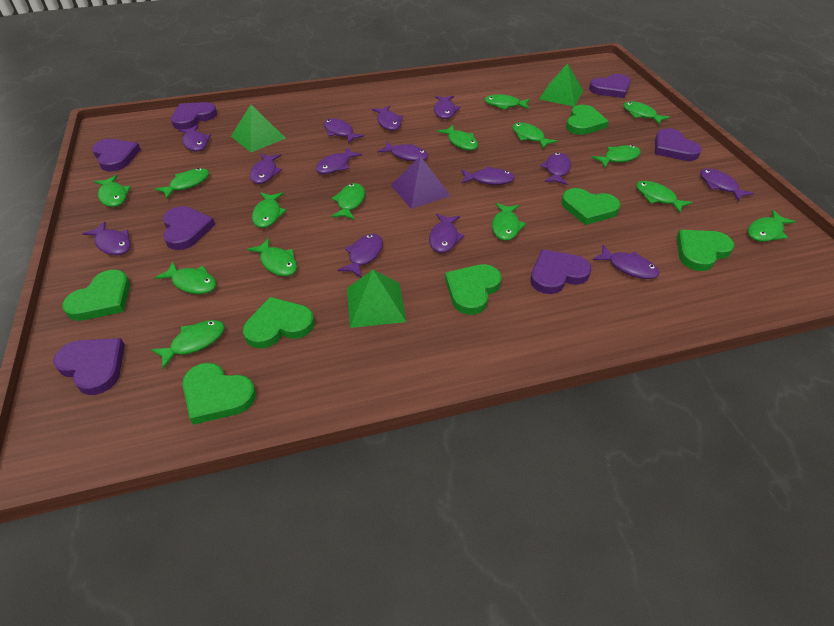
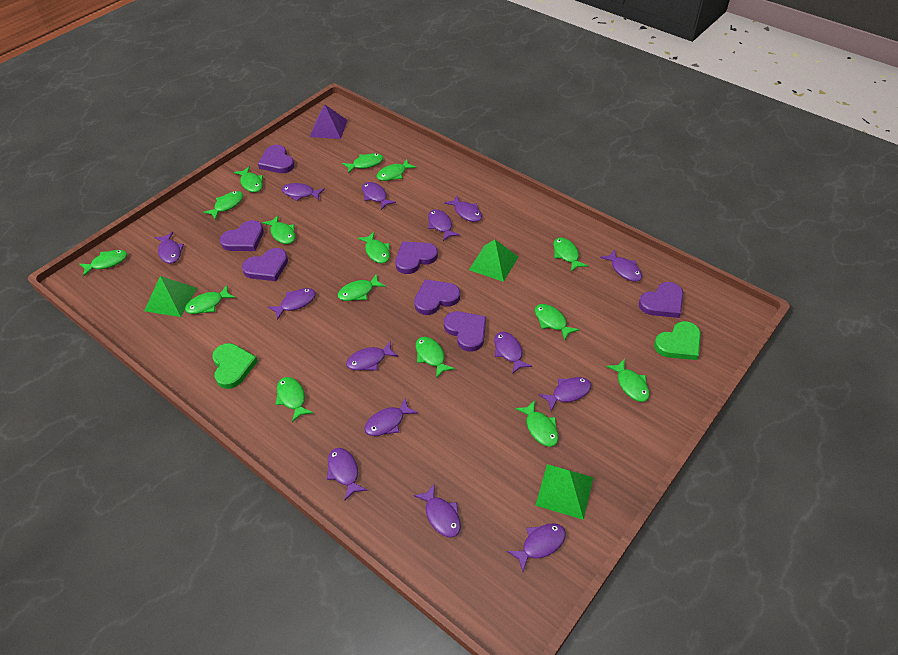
green heart: 7 -> 2

